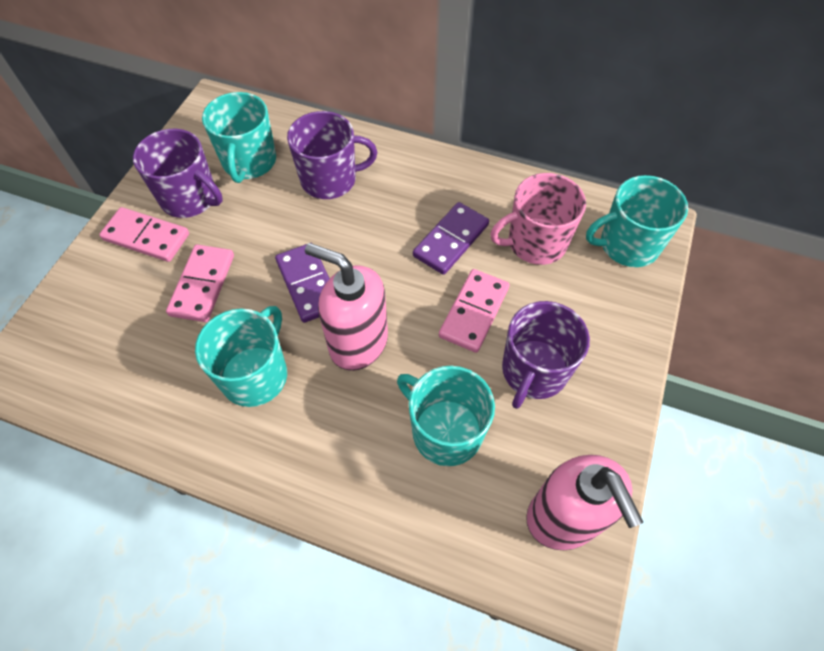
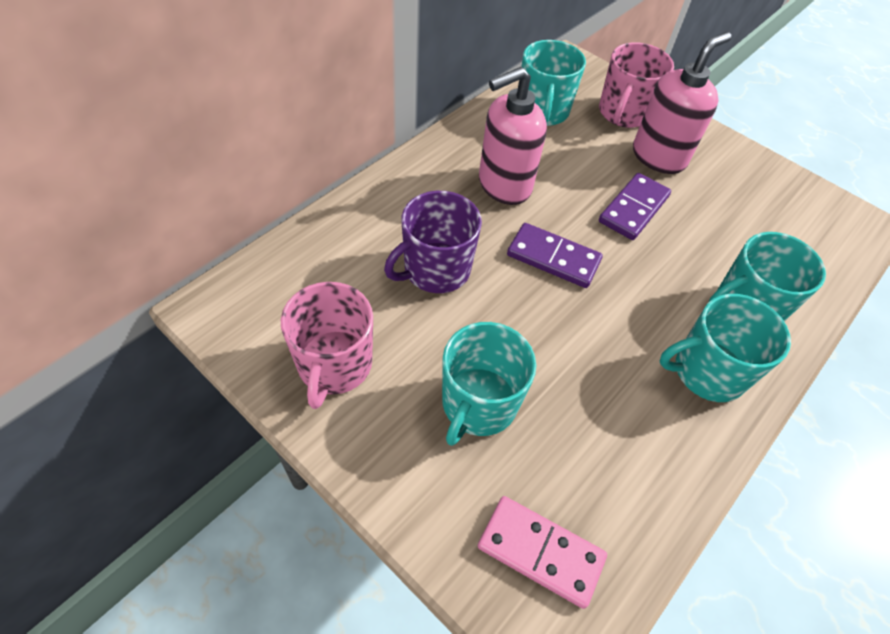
pink domino: 3 -> 1
pink mug: 1 -> 2
purple mug: 3 -> 1

